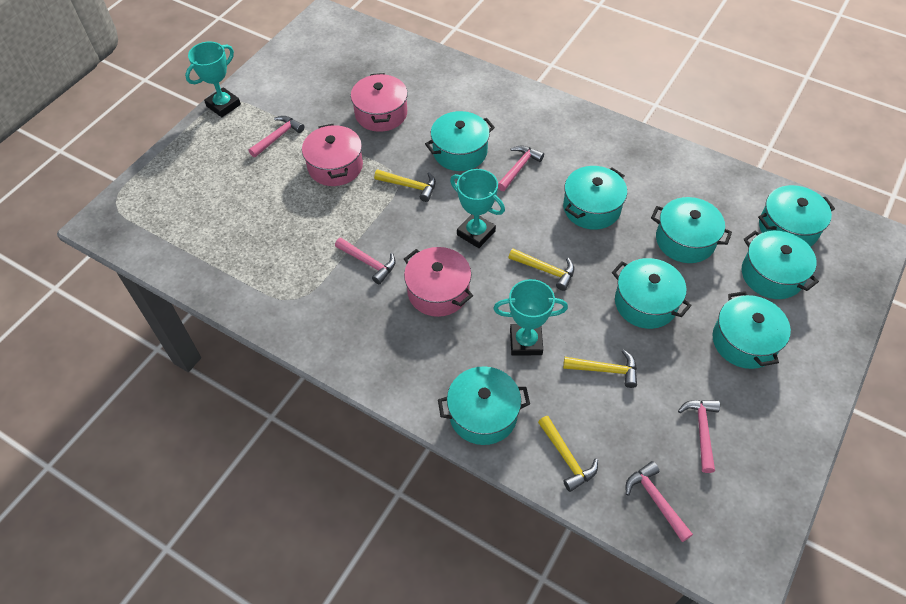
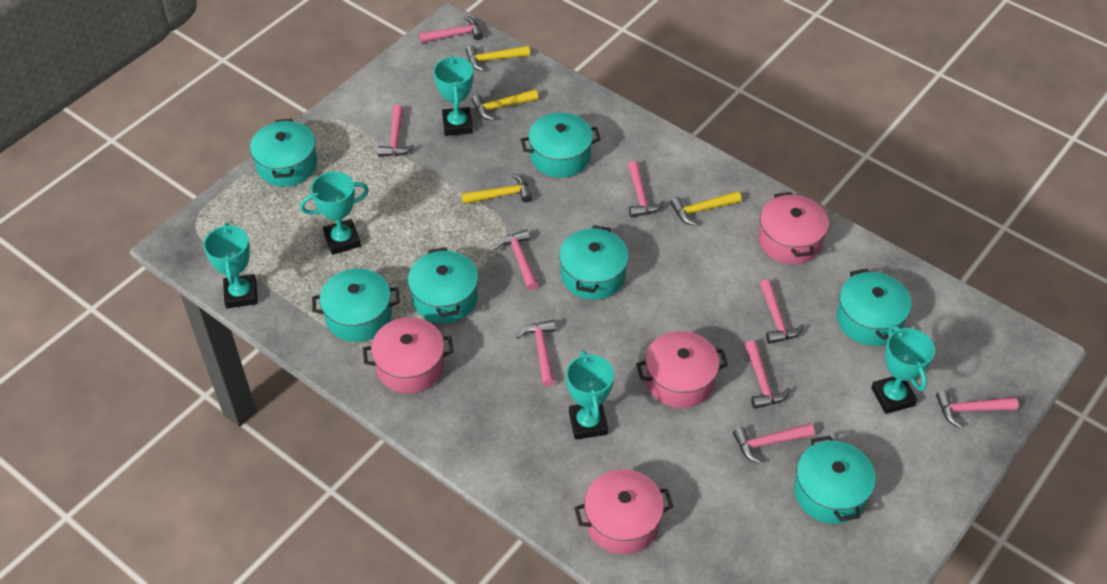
pink hammer: 5 -> 9
pink pot: 3 -> 4
turquoise pot: 8 -> 7
turquoise trophy: 3 -> 5

